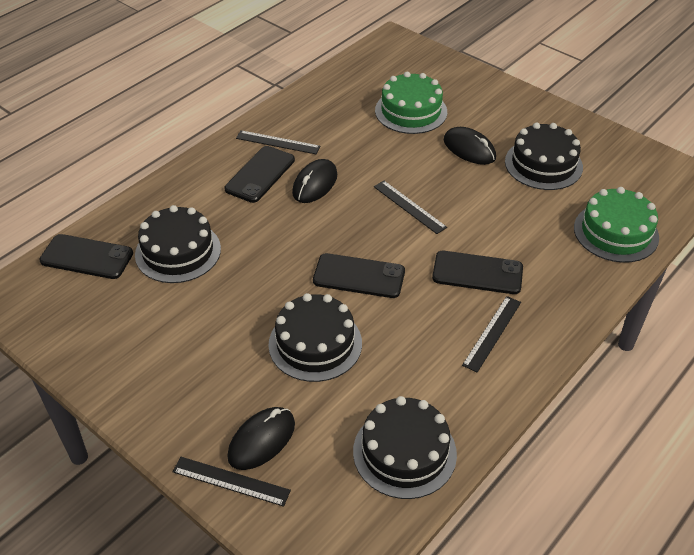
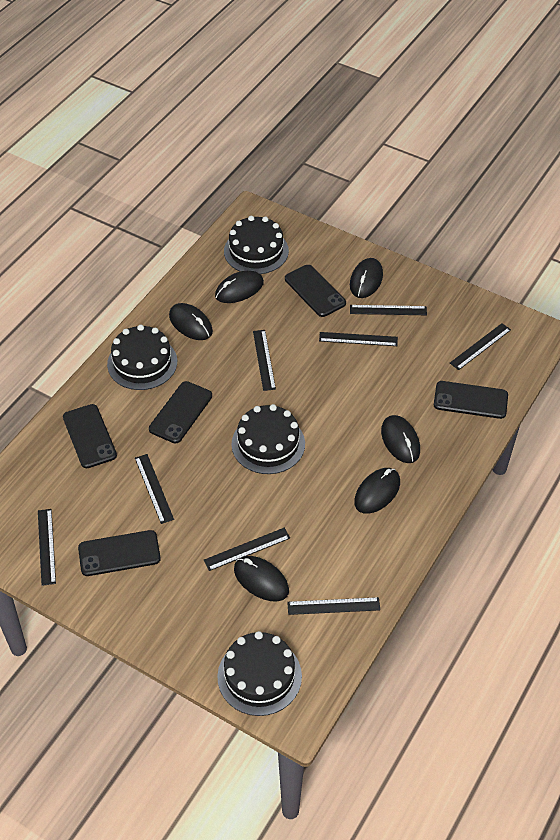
black mouse: 3 -> 6
black phone: 4 -> 5
black ruler: 4 -> 8
green cake: 2 -> 0

